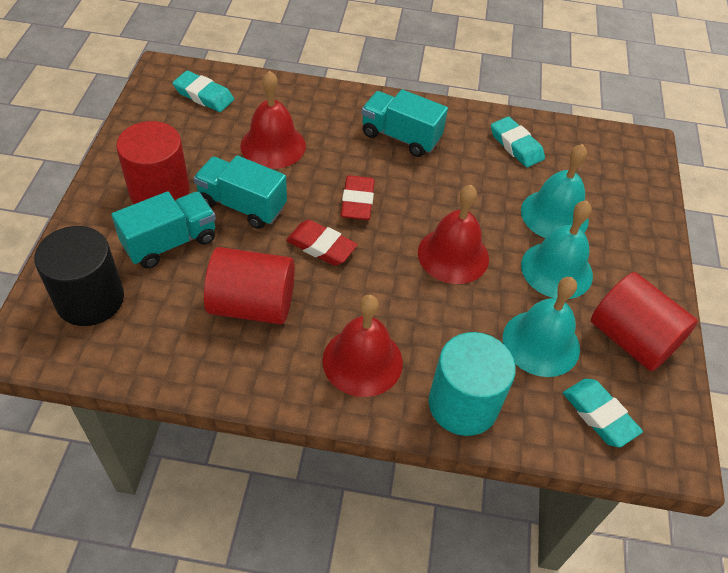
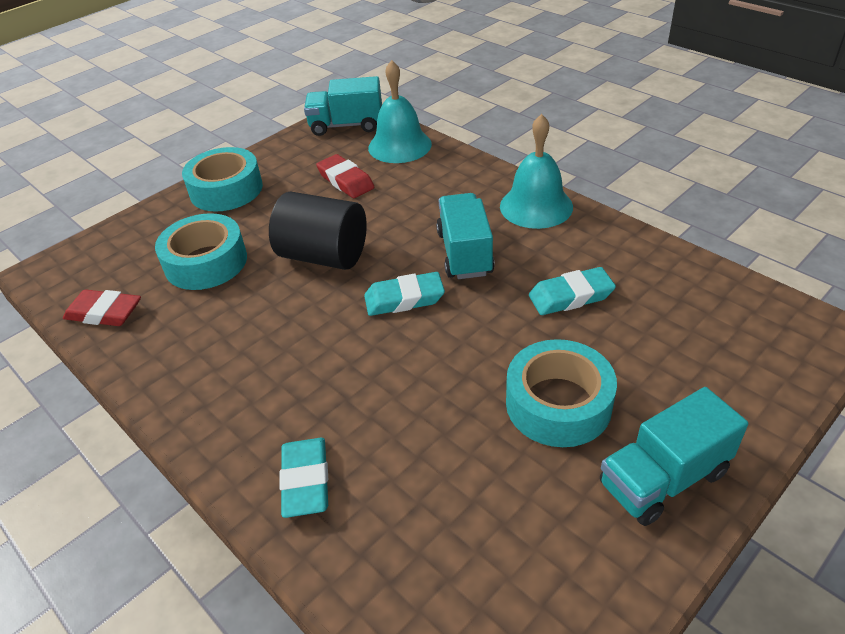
red bell: 3 -> 0
red cylinder: 3 -> 0
turquoise bell: 3 -> 2
turquoise cylinder: 1 -> 0
turquoise tape: 0 -> 3

